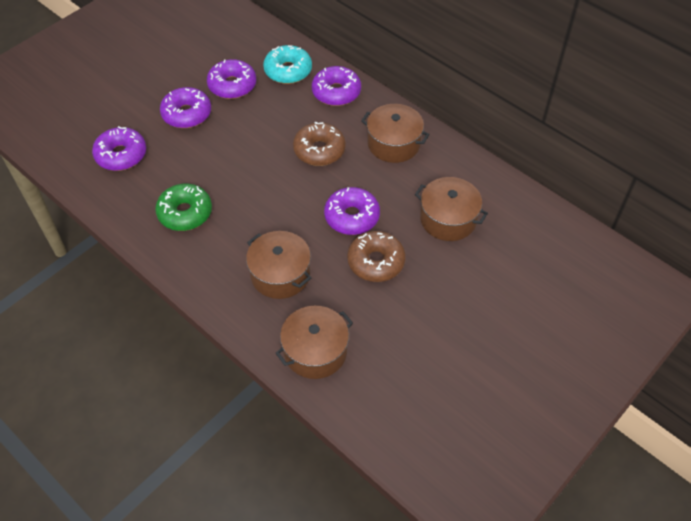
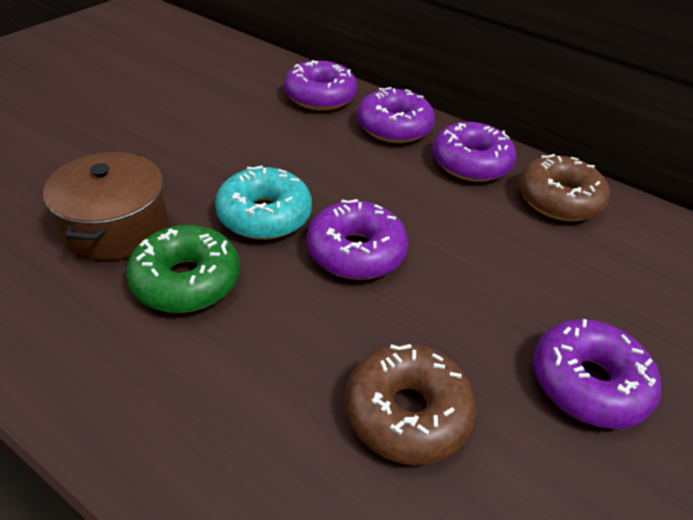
brown pot: 4 -> 1

